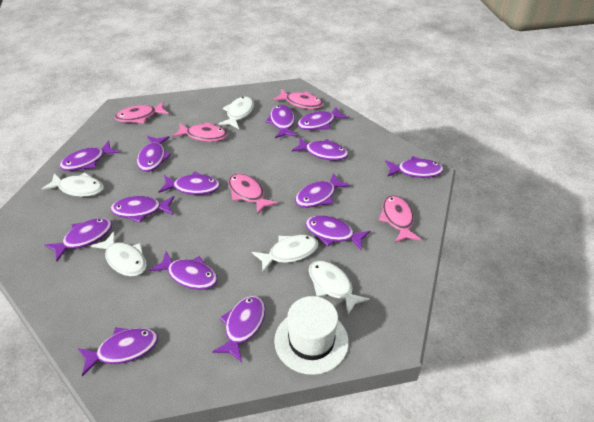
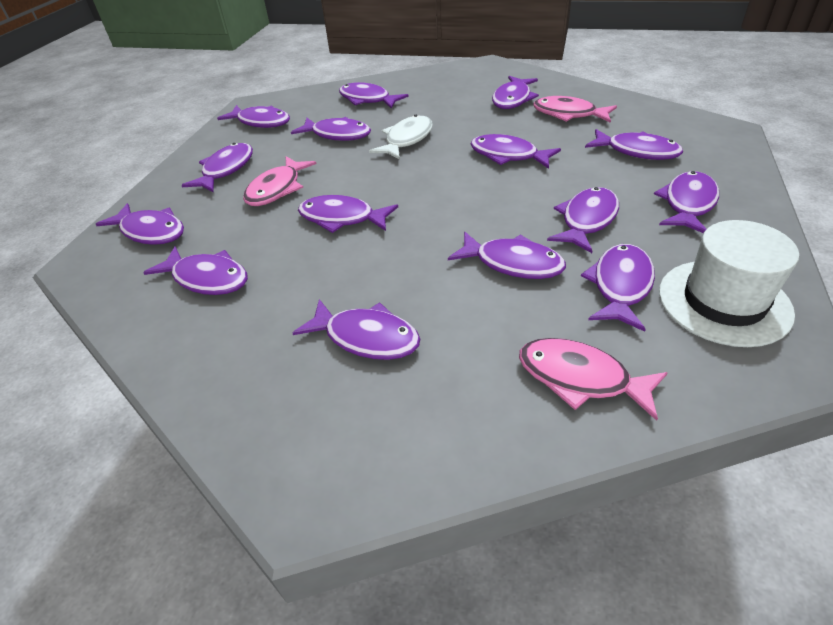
pink fish: 5 -> 3
purple fish: 14 -> 15
white fish: 5 -> 1

